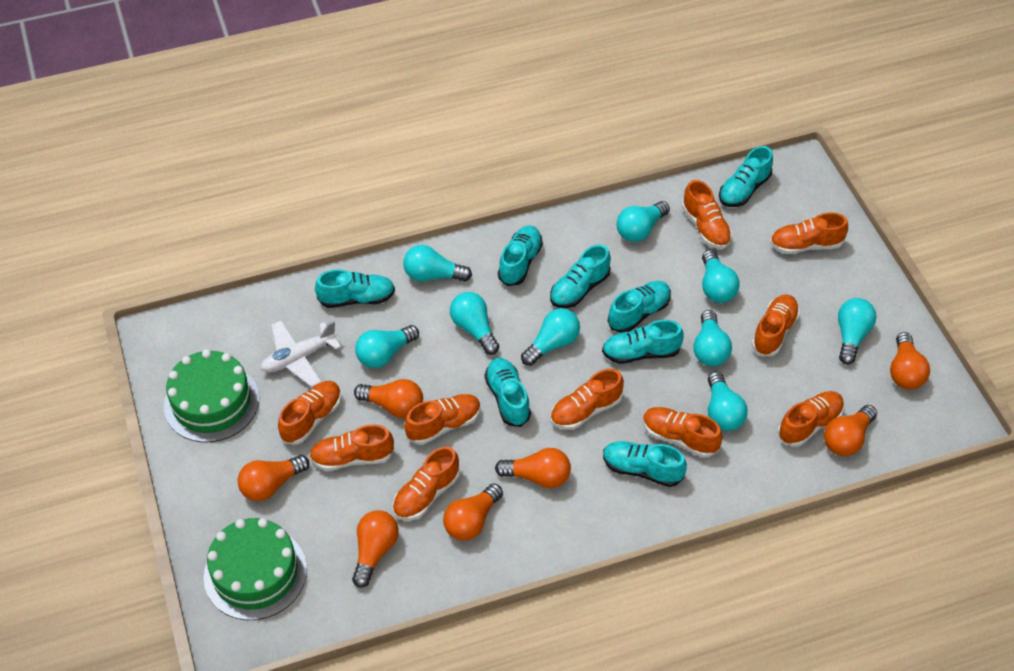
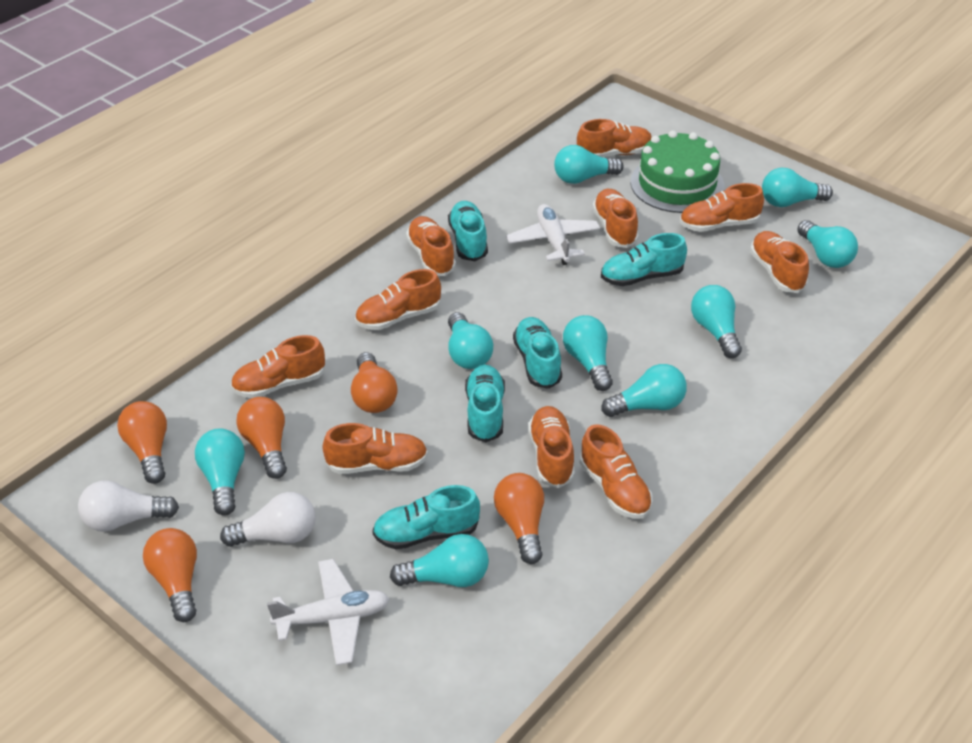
green cake: 2 -> 1
orange light bulb: 7 -> 5
turquoise shoe: 8 -> 5
white light bulb: 0 -> 2
white plane: 1 -> 2

